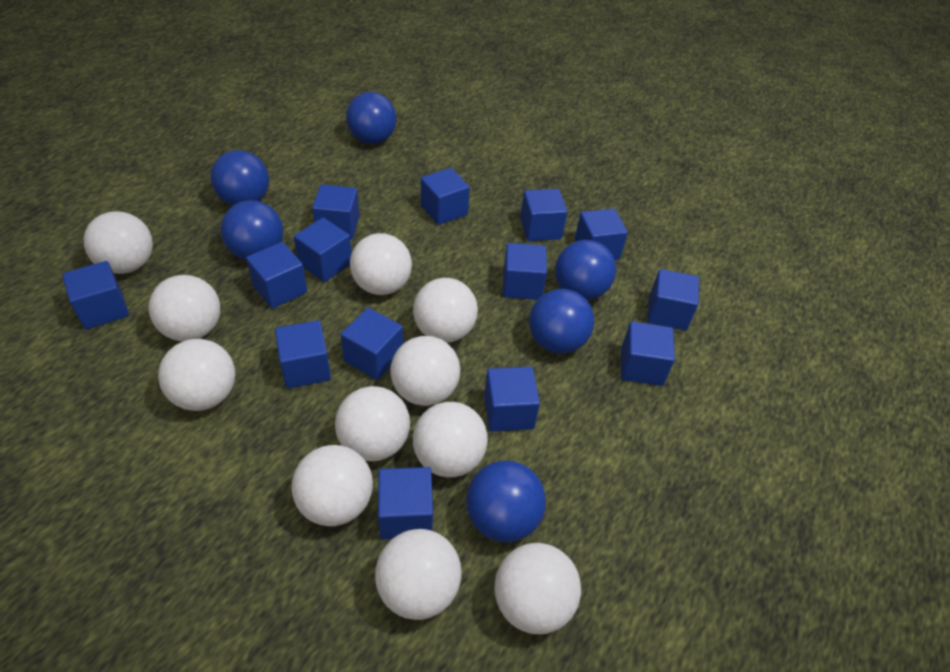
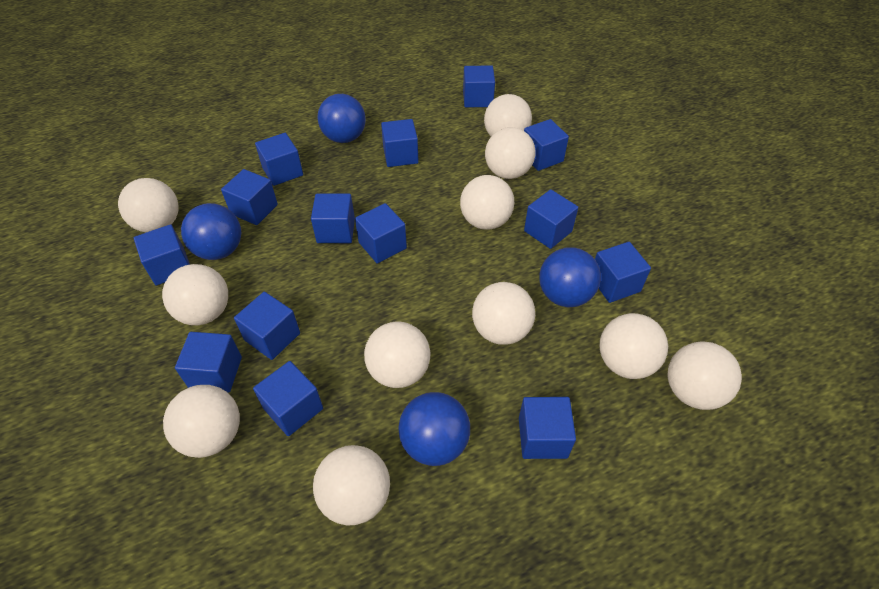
blue ball: 6 -> 4

